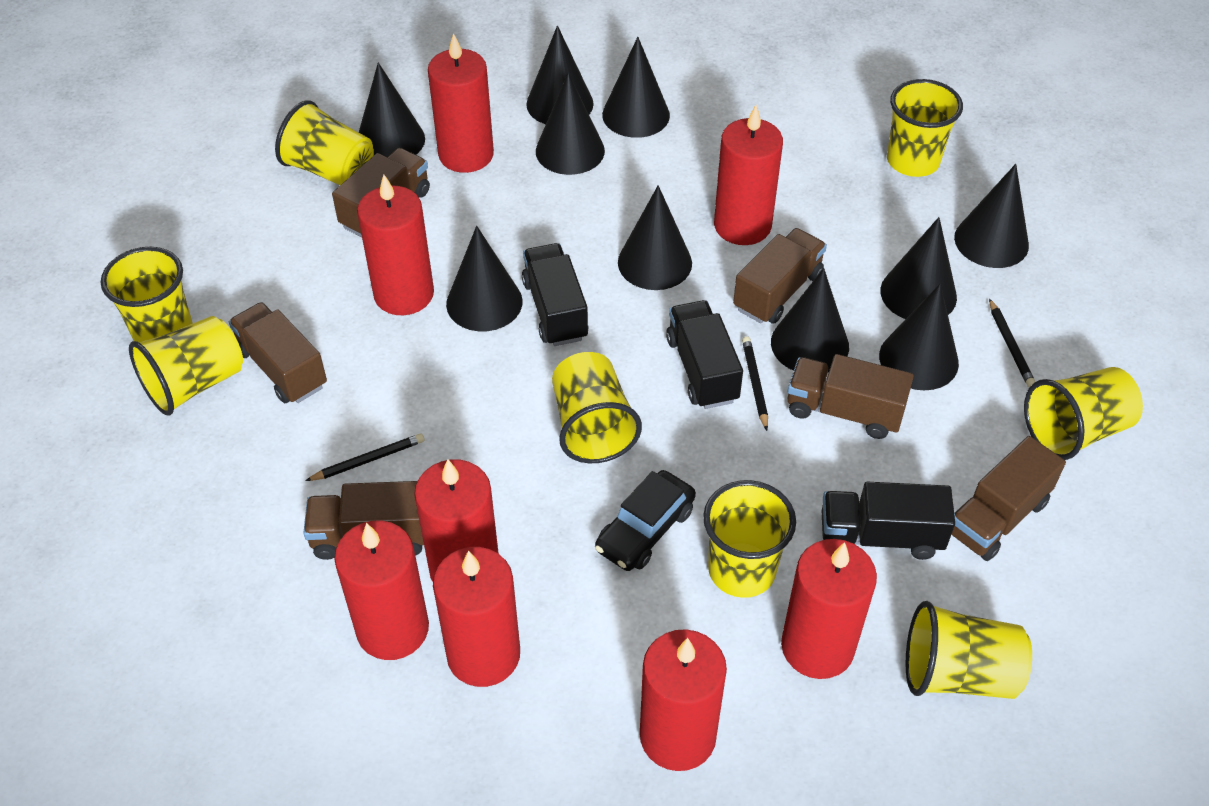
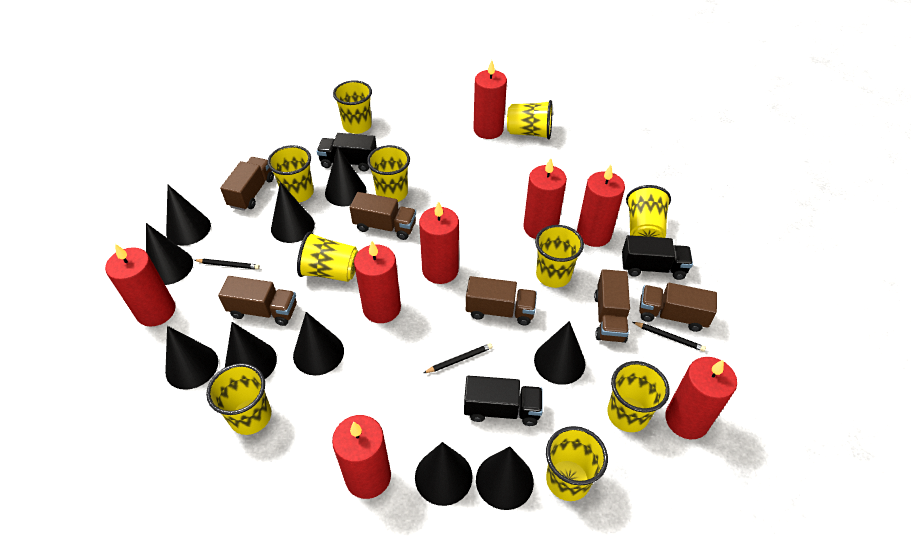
black car: 1 -> 0
yellow cup: 8 -> 10

